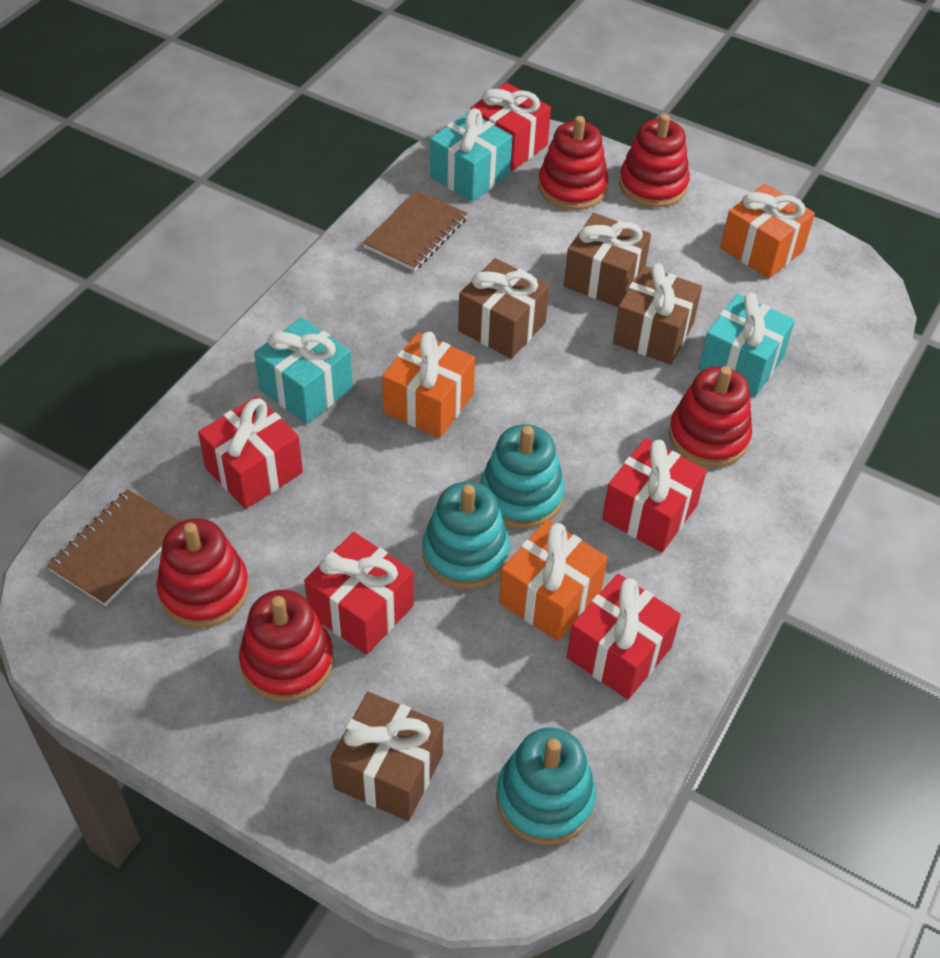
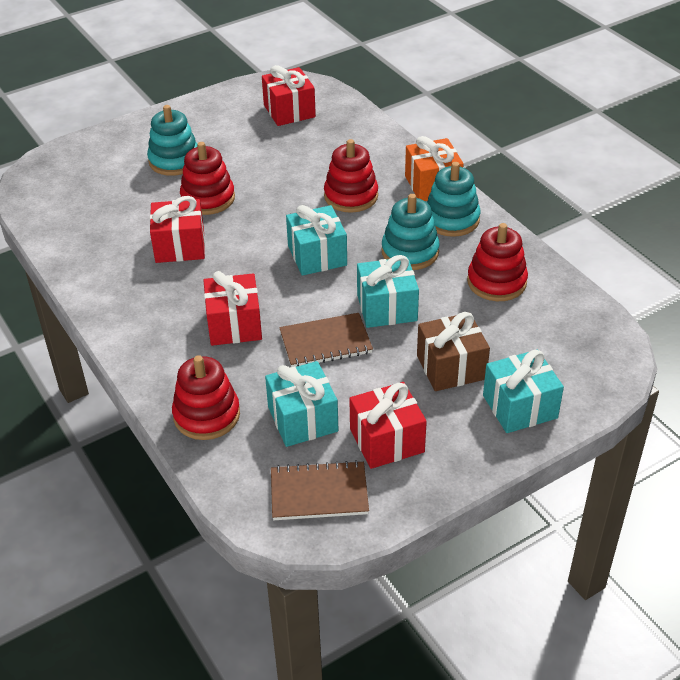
brown gift: 4 -> 1
orange gift: 3 -> 1
red gift: 5 -> 4
red stacking toy: 5 -> 4
turquoise gift: 3 -> 4

